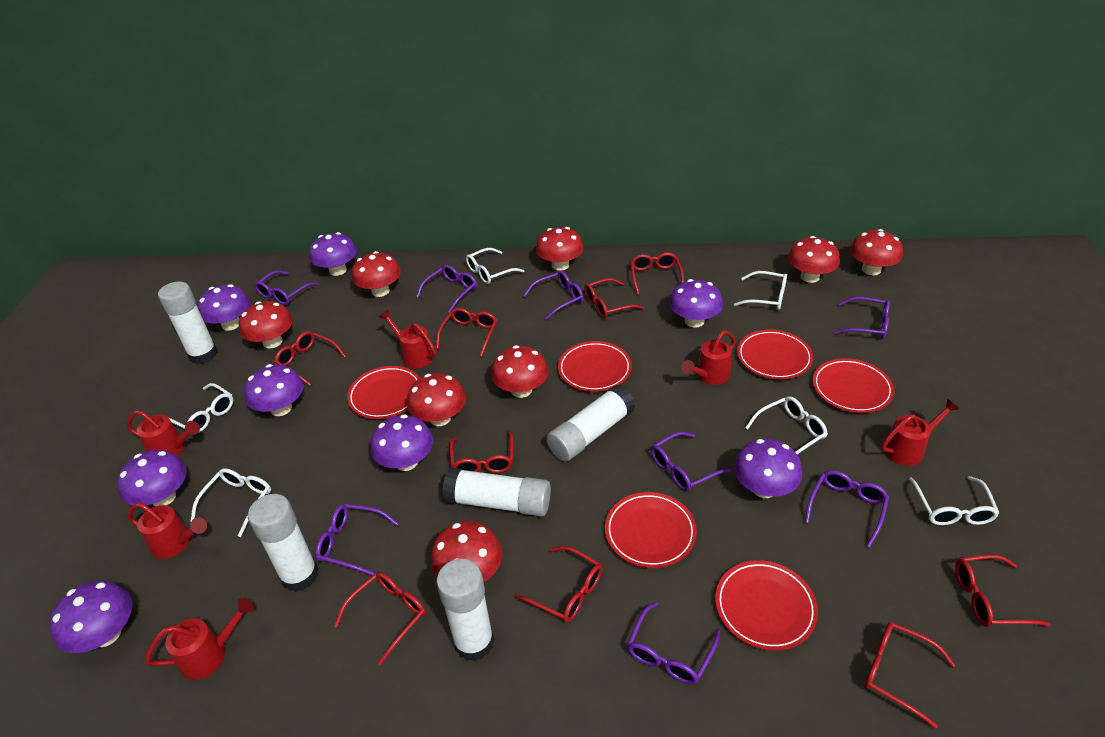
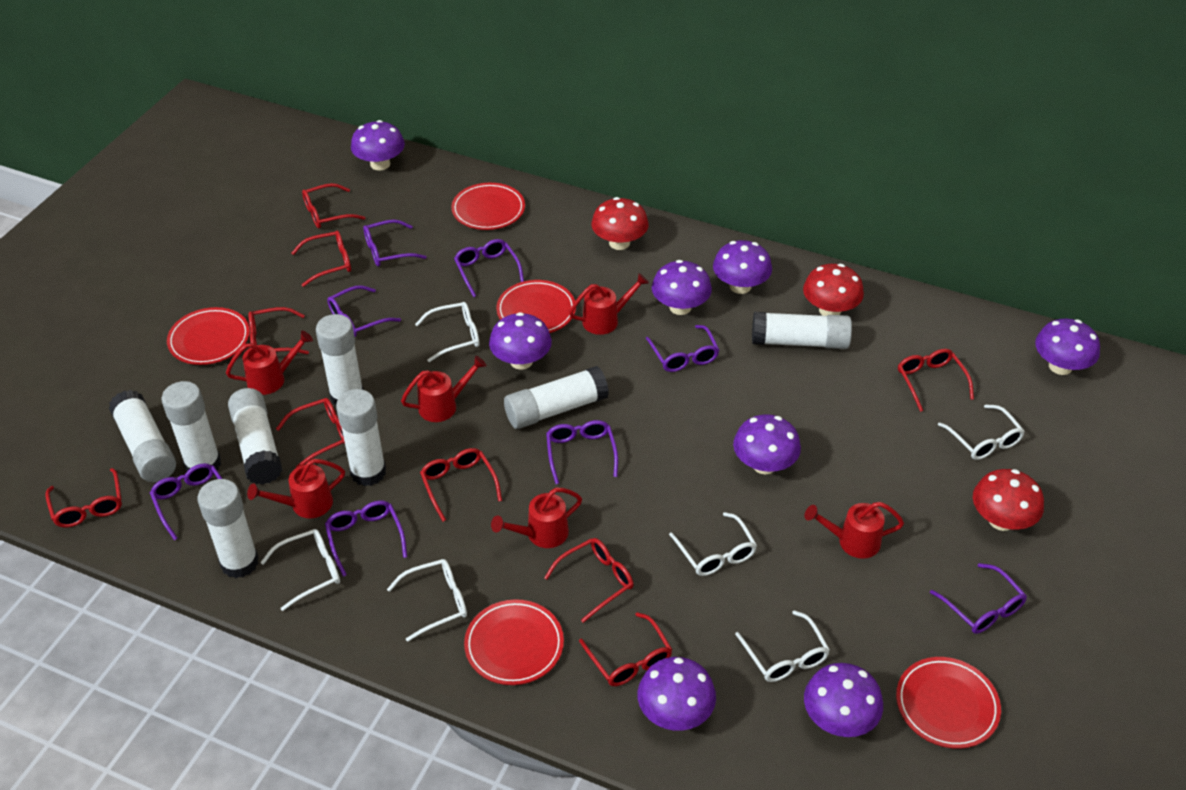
red mushroom: 8 -> 3
red plate: 6 -> 5
white glue stick: 5 -> 8

